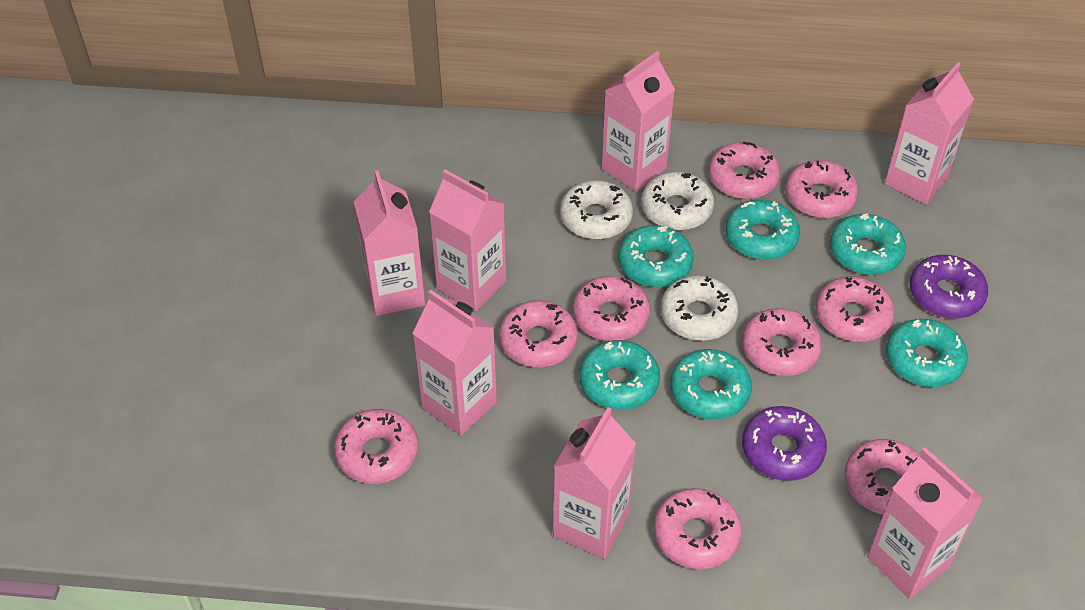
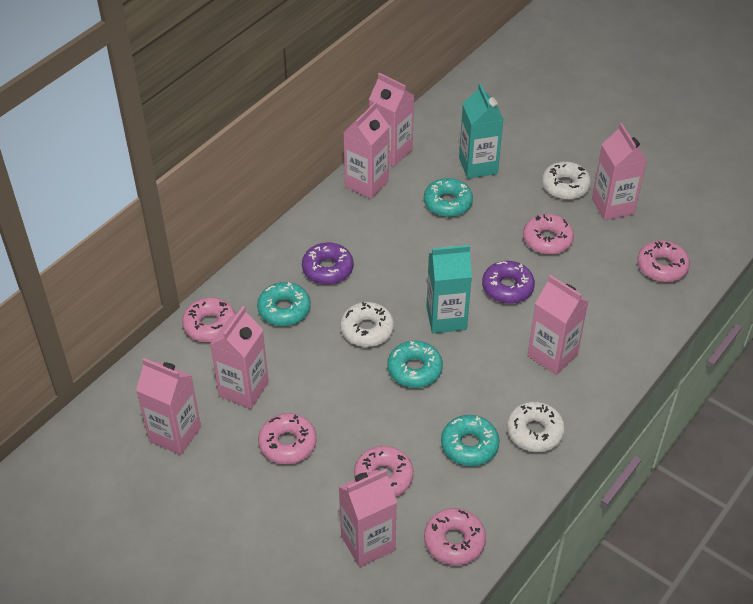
pink donut: 9 -> 6
turquoise carton: 0 -> 2
turquoise donut: 6 -> 4

